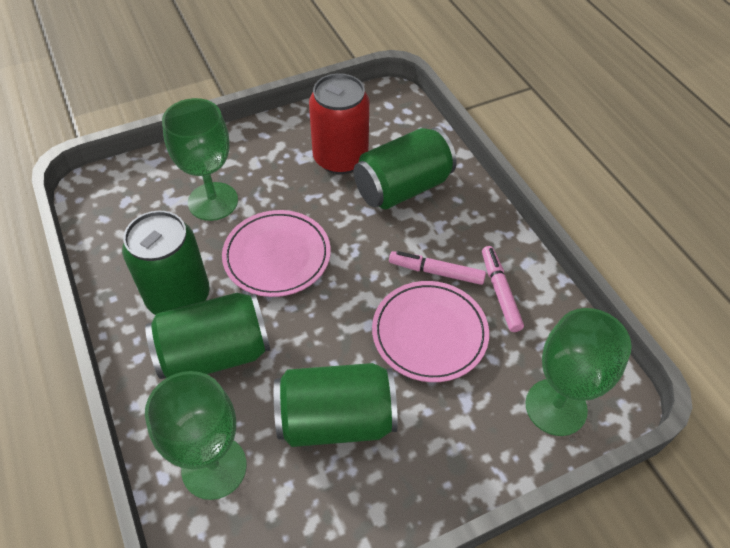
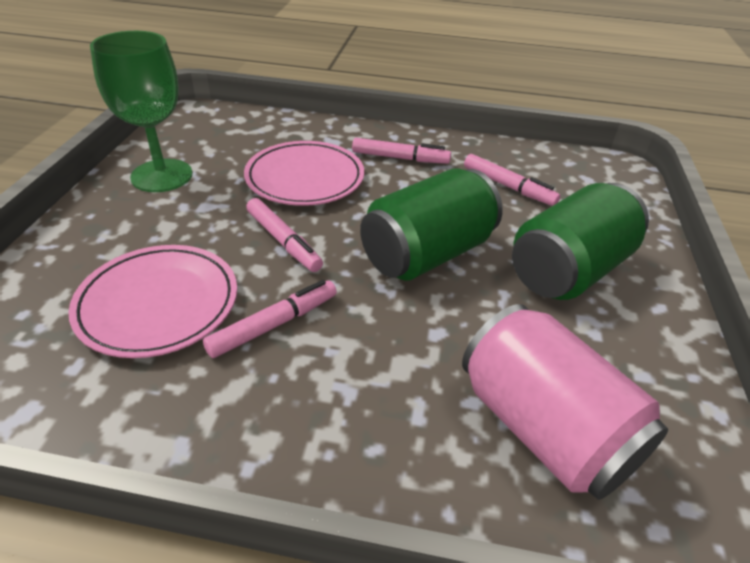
green can: 4 -> 2
green goblet: 3 -> 1
pink can: 0 -> 1
pink marker: 2 -> 4
red can: 1 -> 0

